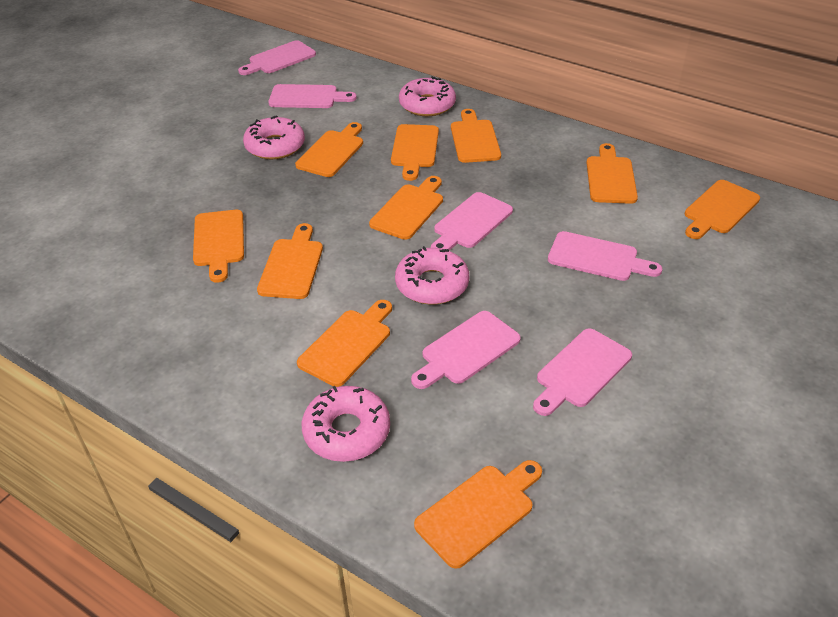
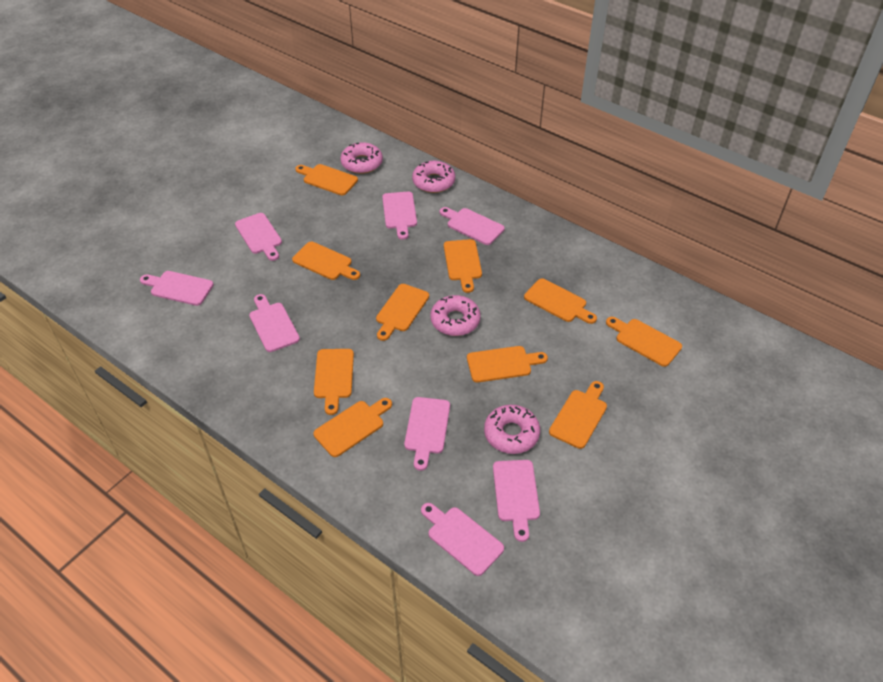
pink cutting board: 6 -> 8

